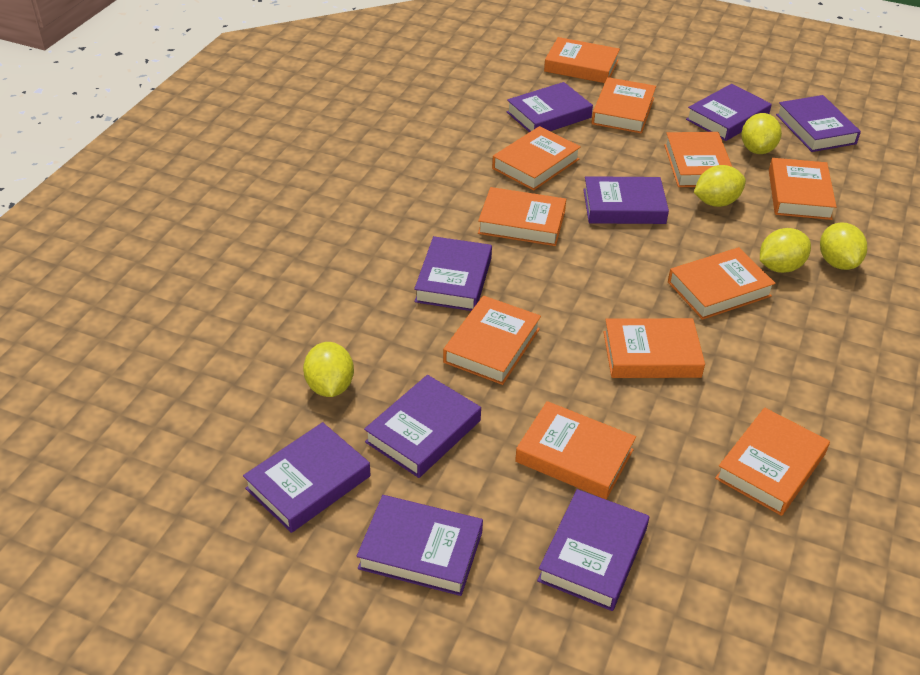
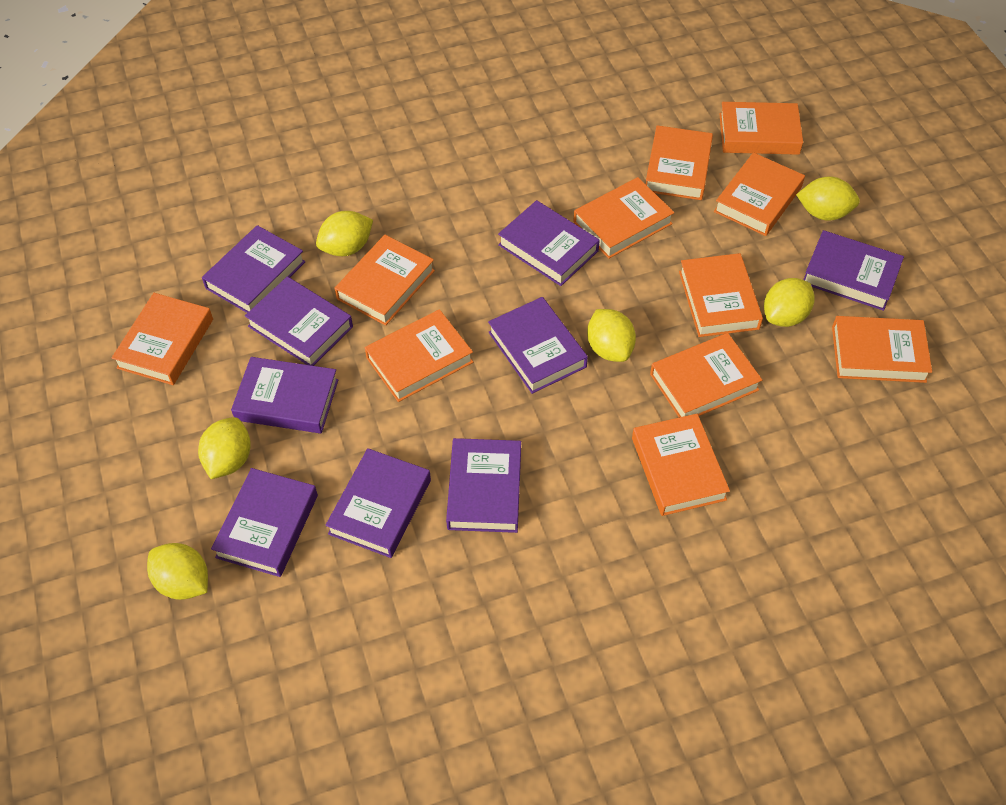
yellow lemon: 5 -> 6

